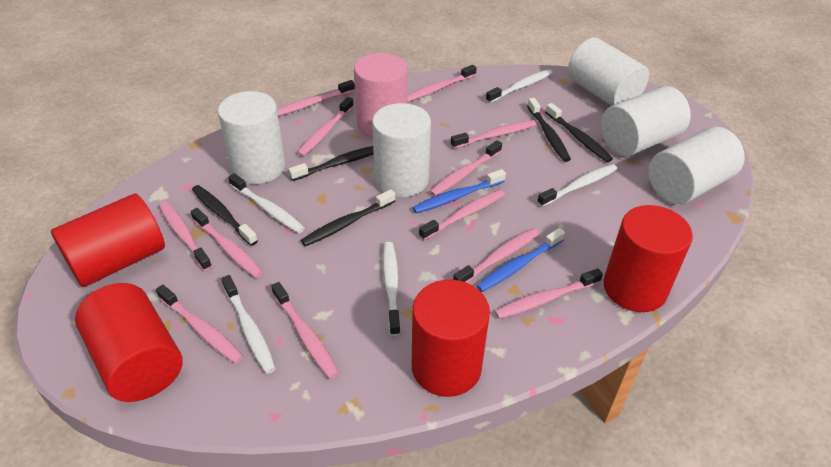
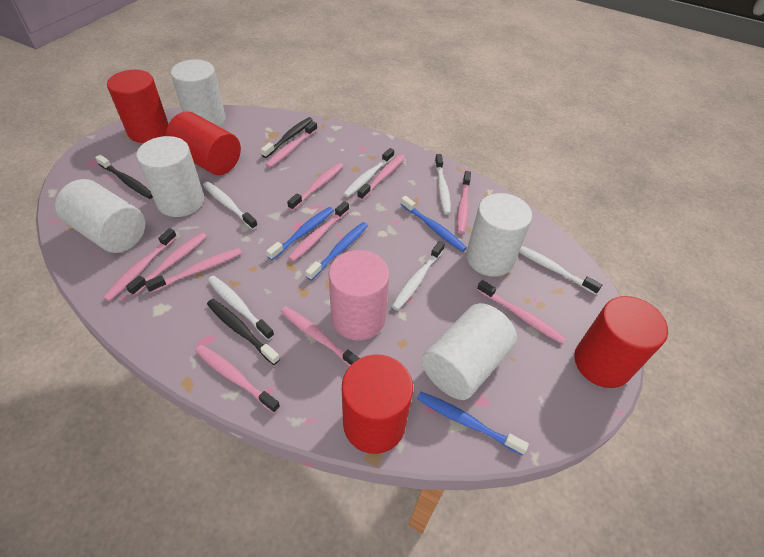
black toothbrush: 5 -> 3
blue toothbrush: 2 -> 4
pink toothbrush: 12 -> 11
white toothbrush: 5 -> 6

